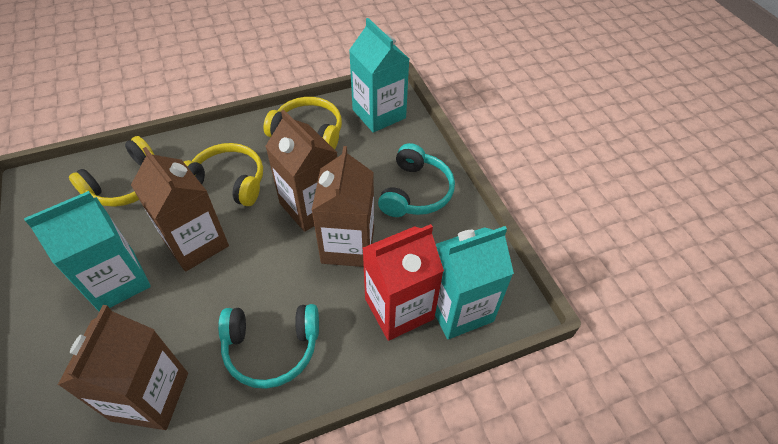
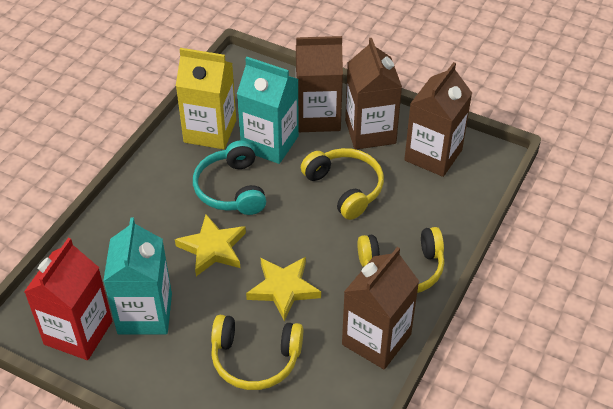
turquoise carton: 3 -> 2
turquoise headphones: 2 -> 1
yellow carton: 0 -> 1
yellow star: 0 -> 2

